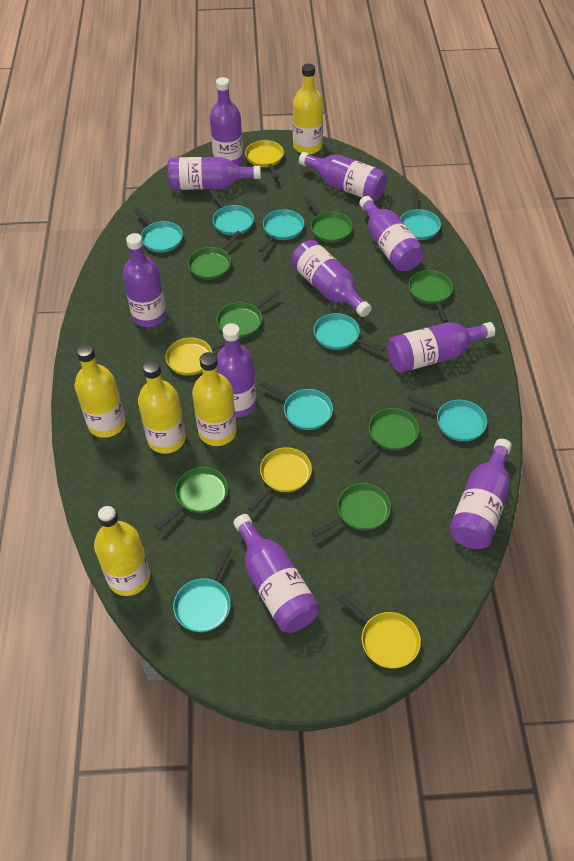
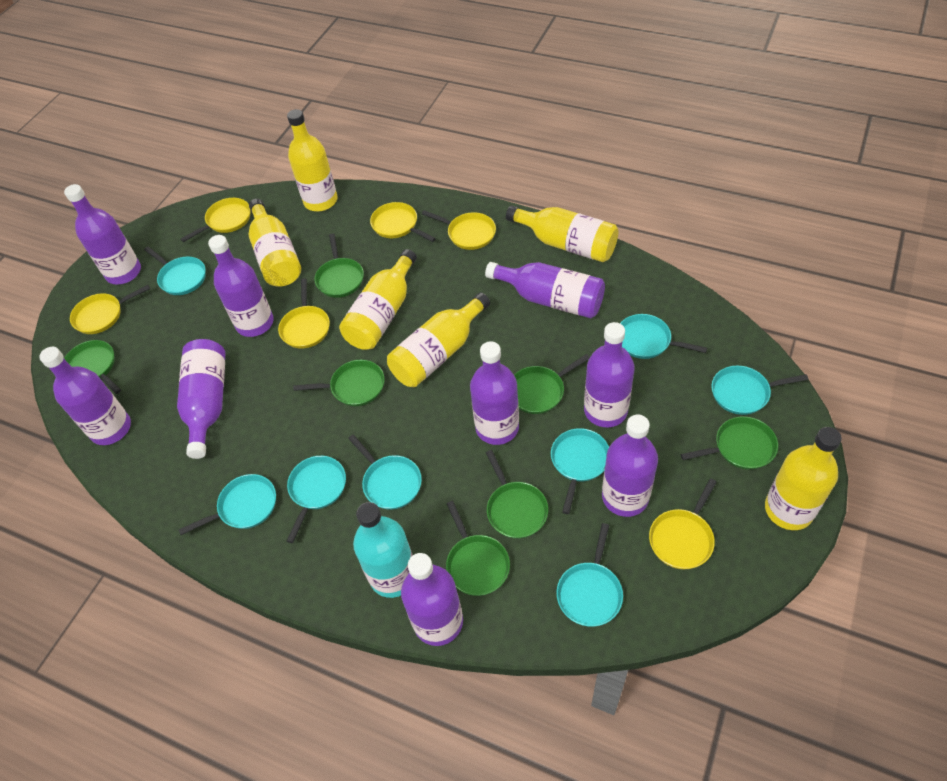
purple bottle: 10 -> 9
turquoise bottle: 0 -> 1
yellow bottle: 5 -> 6
yellow pan: 4 -> 6

